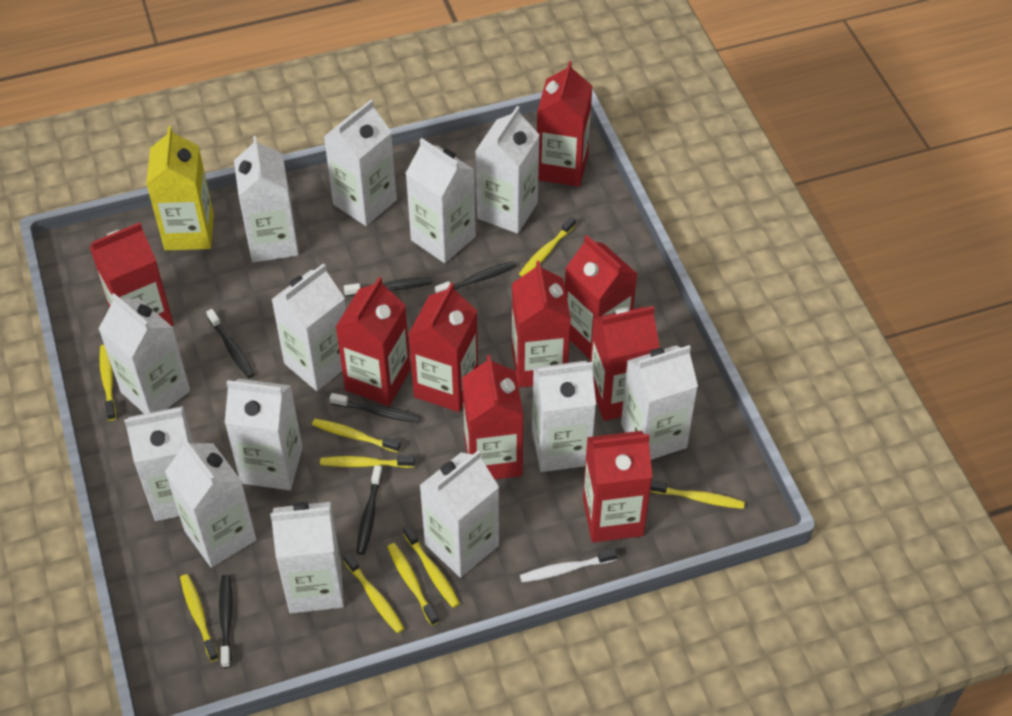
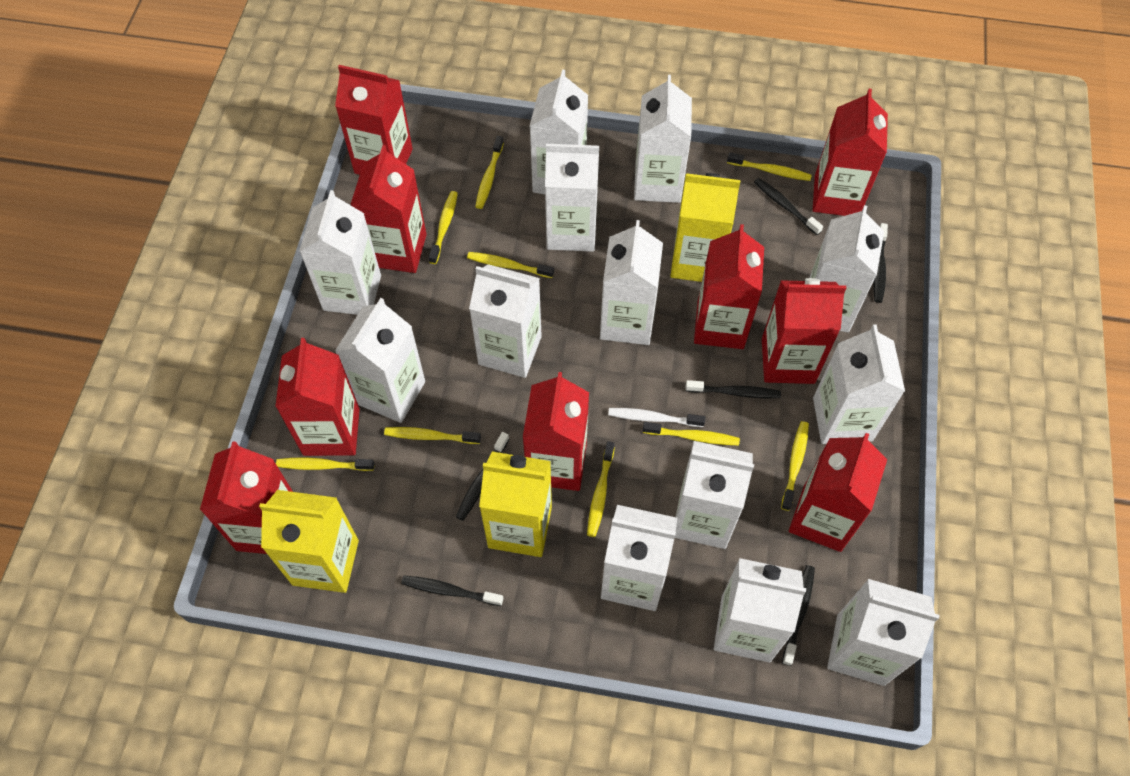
yellow carton: 1 -> 3

